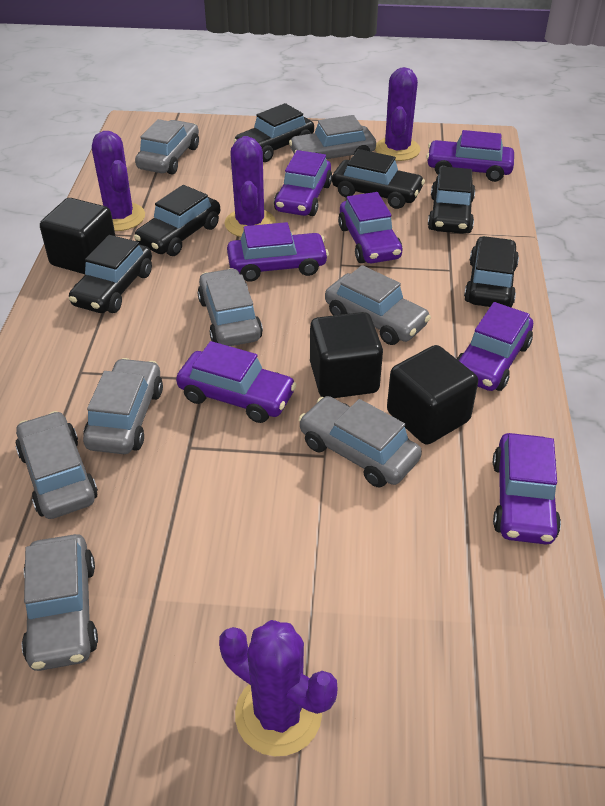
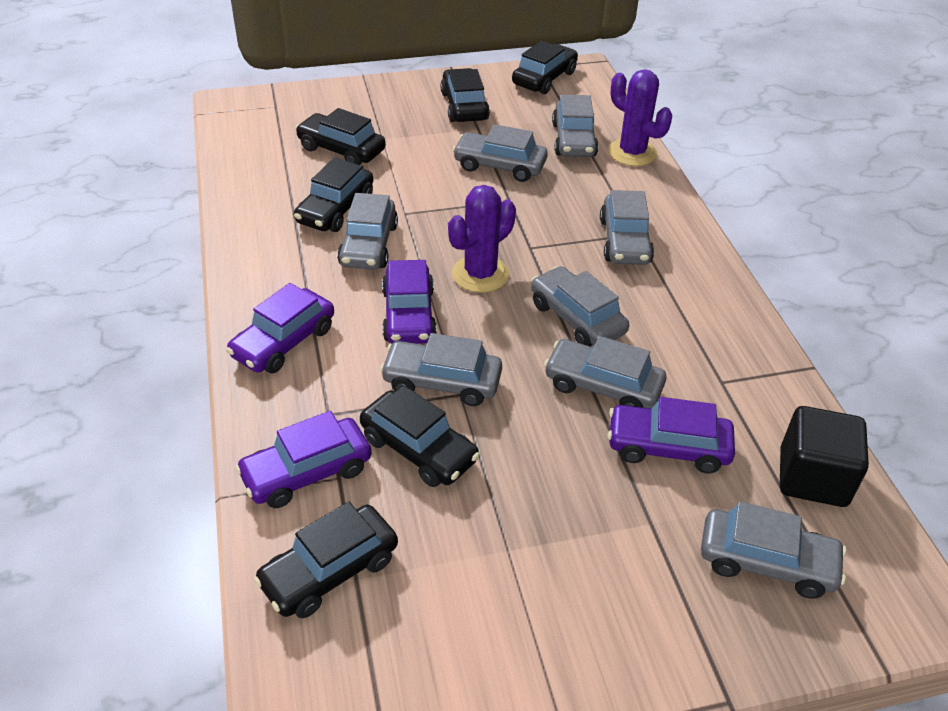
black cube: 3 -> 1
purple cactus: 4 -> 2
purple car: 7 -> 4

